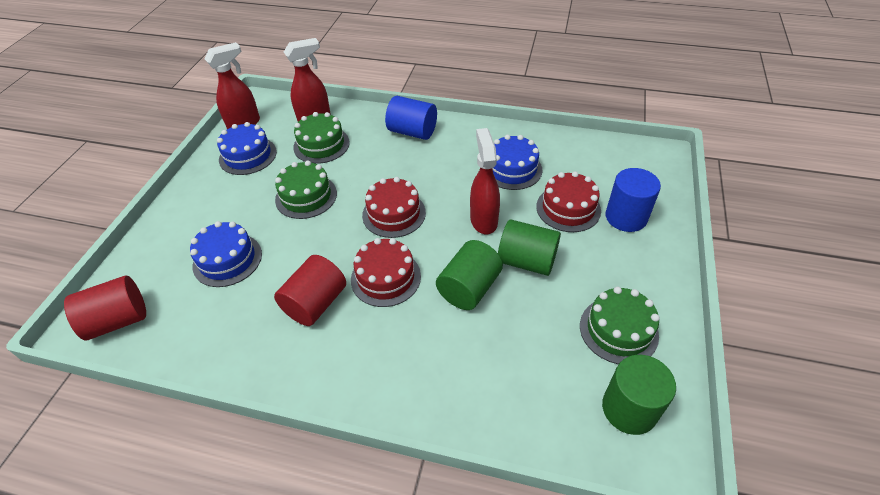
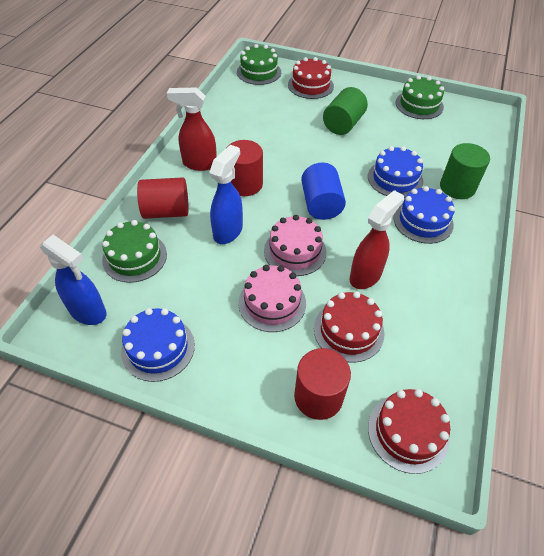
blue cylinder: 2 -> 1
blue spray bottle: 0 -> 2
green cylinder: 3 -> 2
pink cake: 0 -> 2
red cylinder: 2 -> 3
red spray bottle: 3 -> 2

